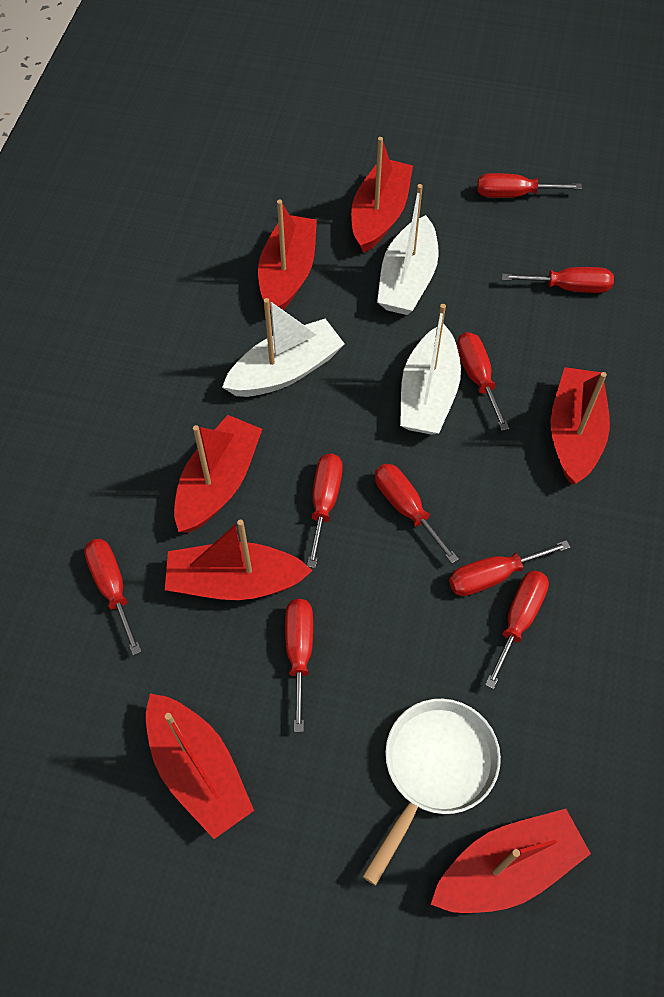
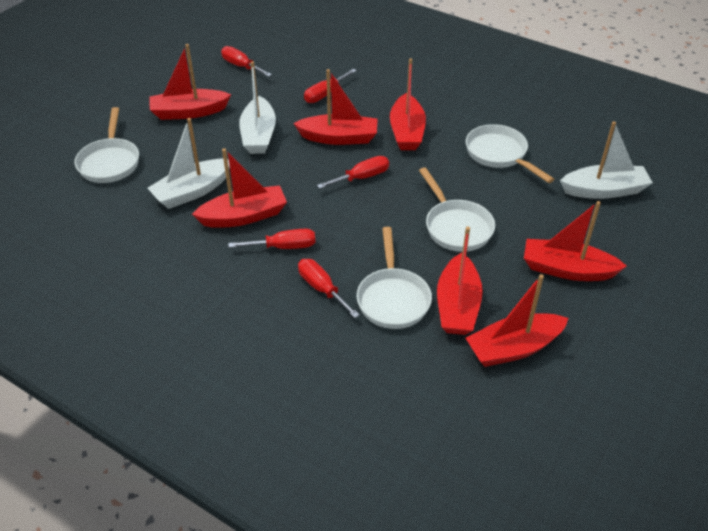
red screwdriver: 9 -> 5
white pan: 1 -> 4

